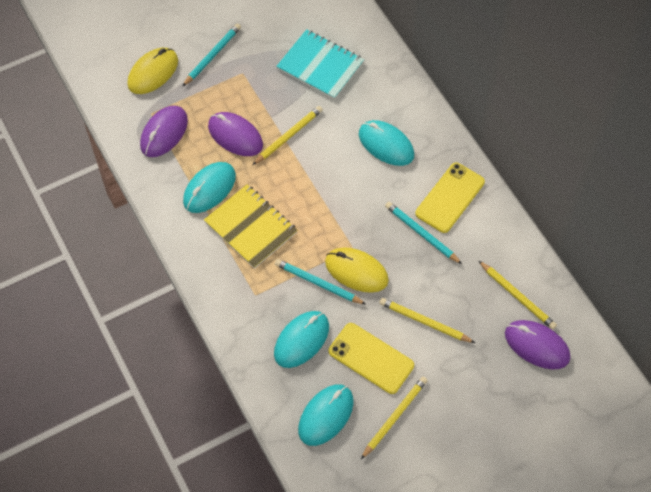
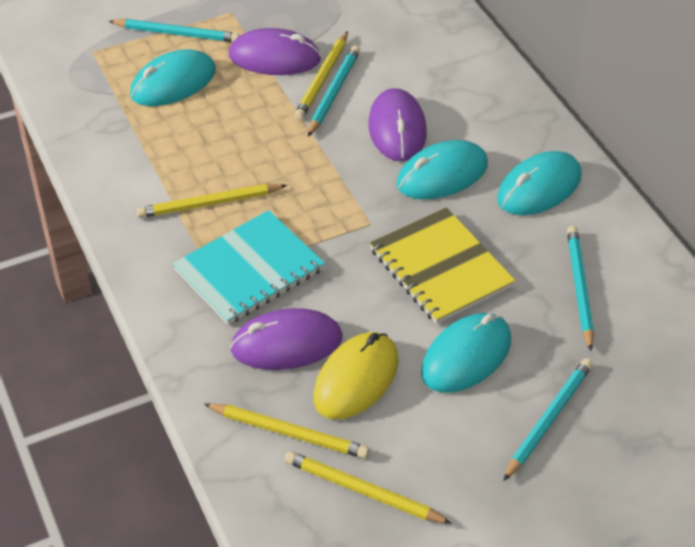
turquoise pencil: 3 -> 4
yellow mouse: 2 -> 1
yellow phone: 2 -> 0

